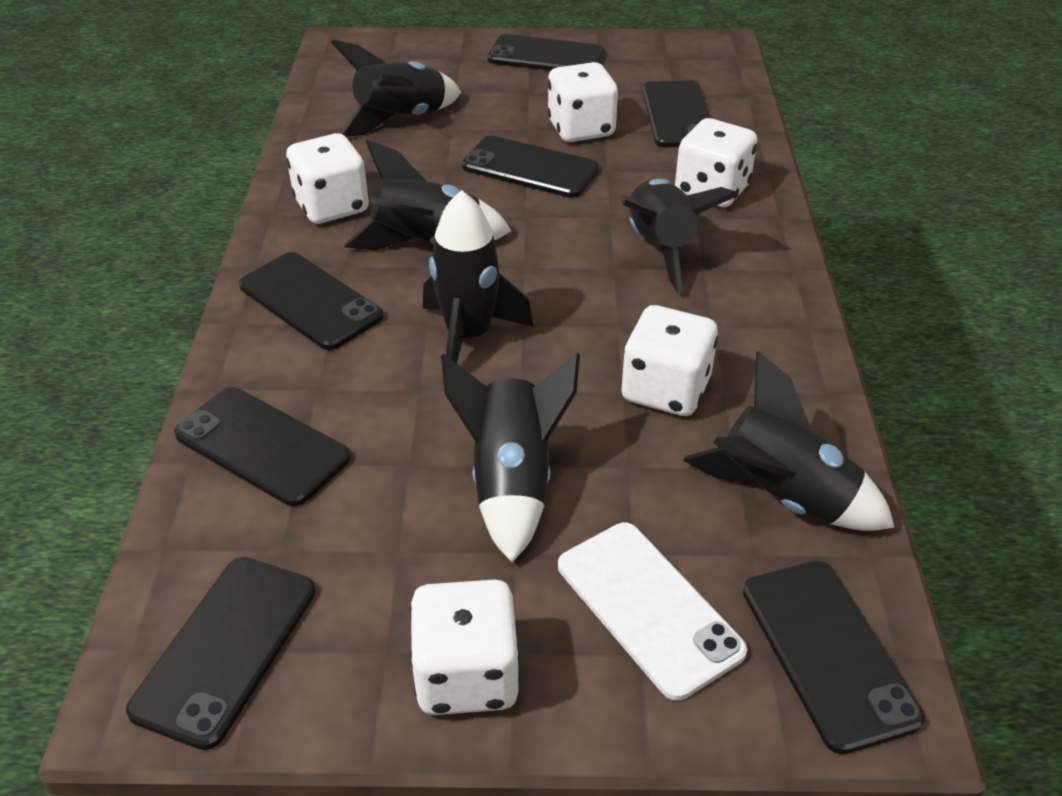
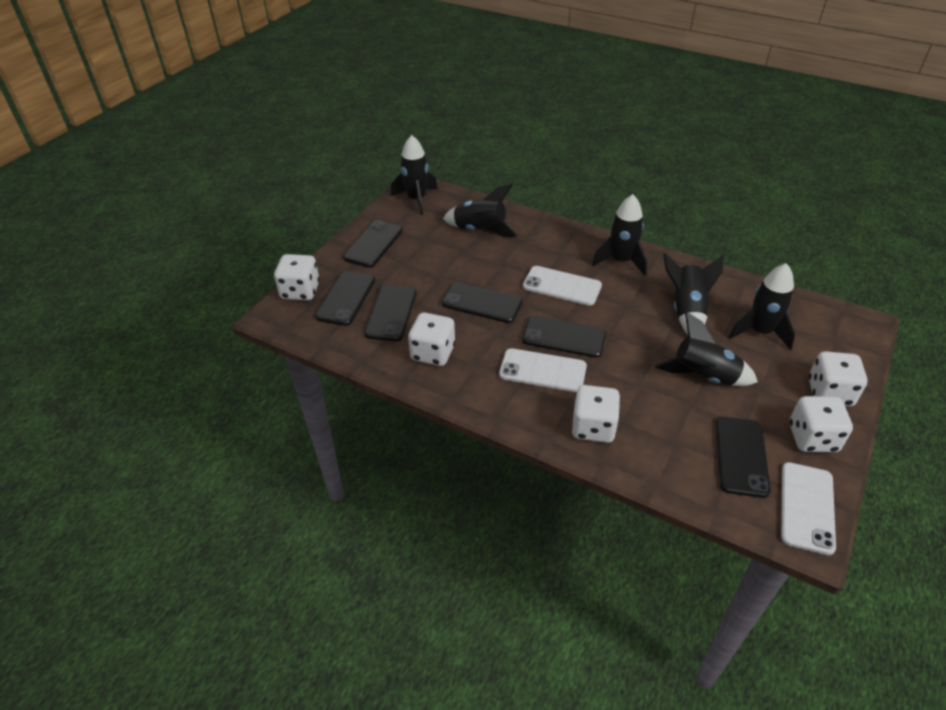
black phone: 7 -> 6
white phone: 1 -> 3

